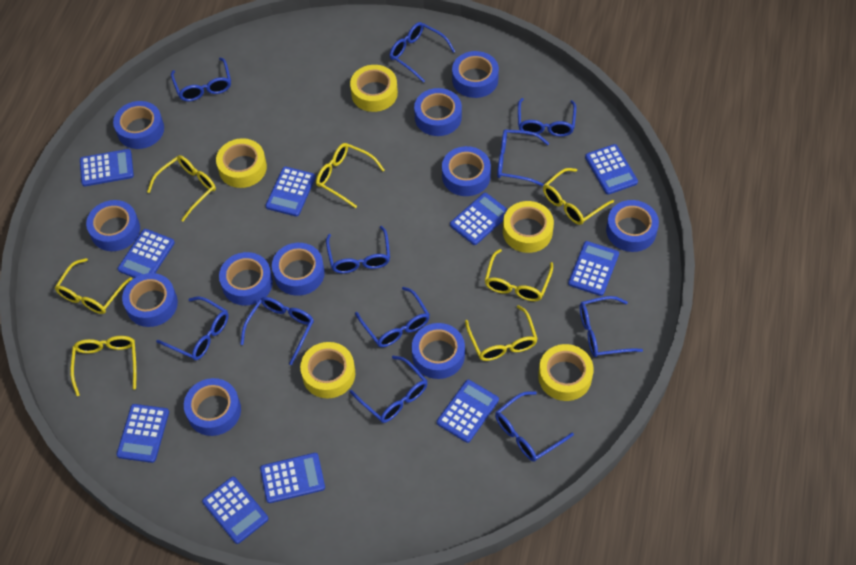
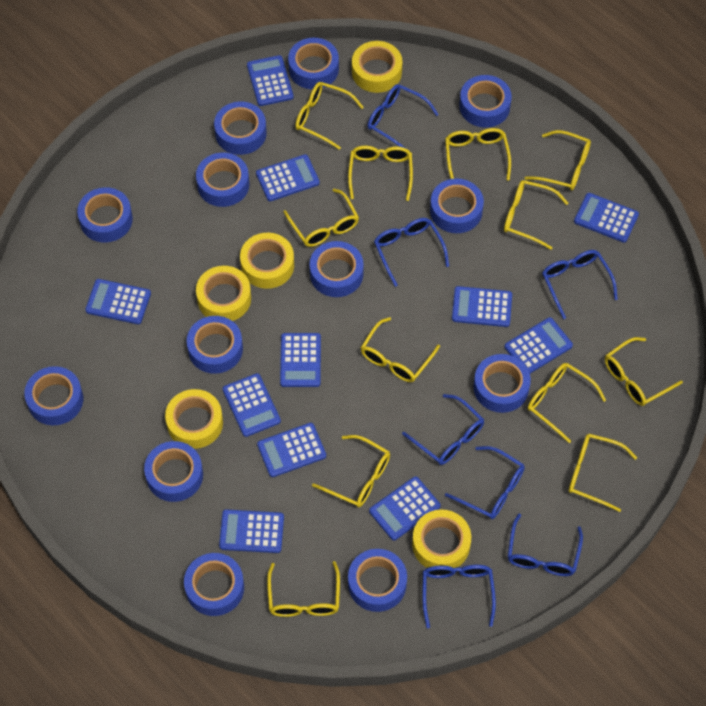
blue calculator: 10 -> 11
blue glasses: 11 -> 7
blue tape: 11 -> 13
yellow glasses: 7 -> 12

